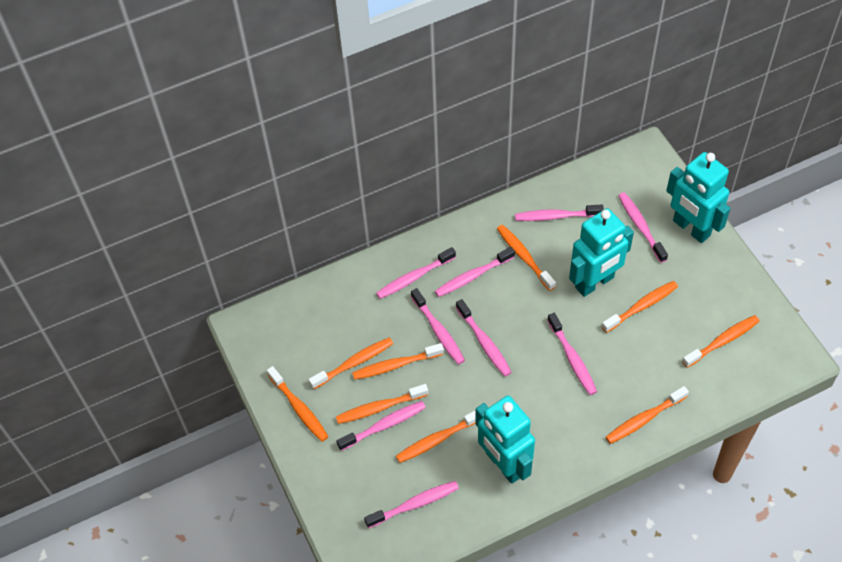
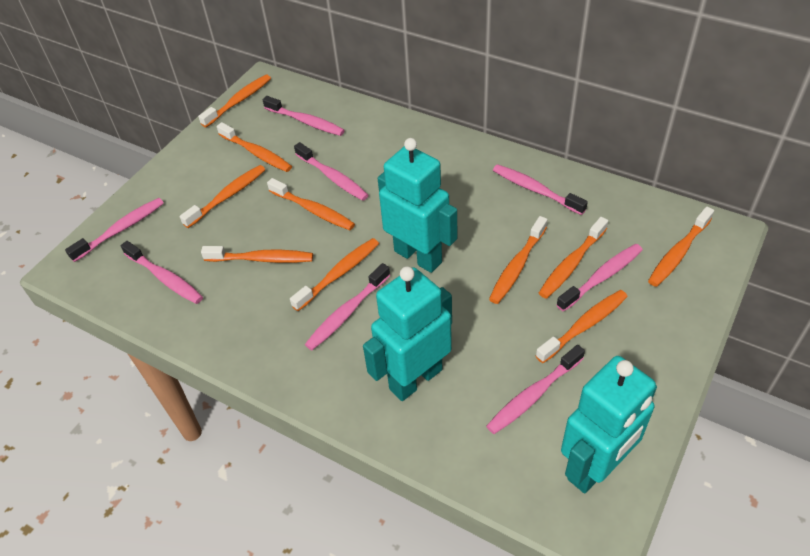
orange toothbrush: 9 -> 10
pink toothbrush: 9 -> 8

